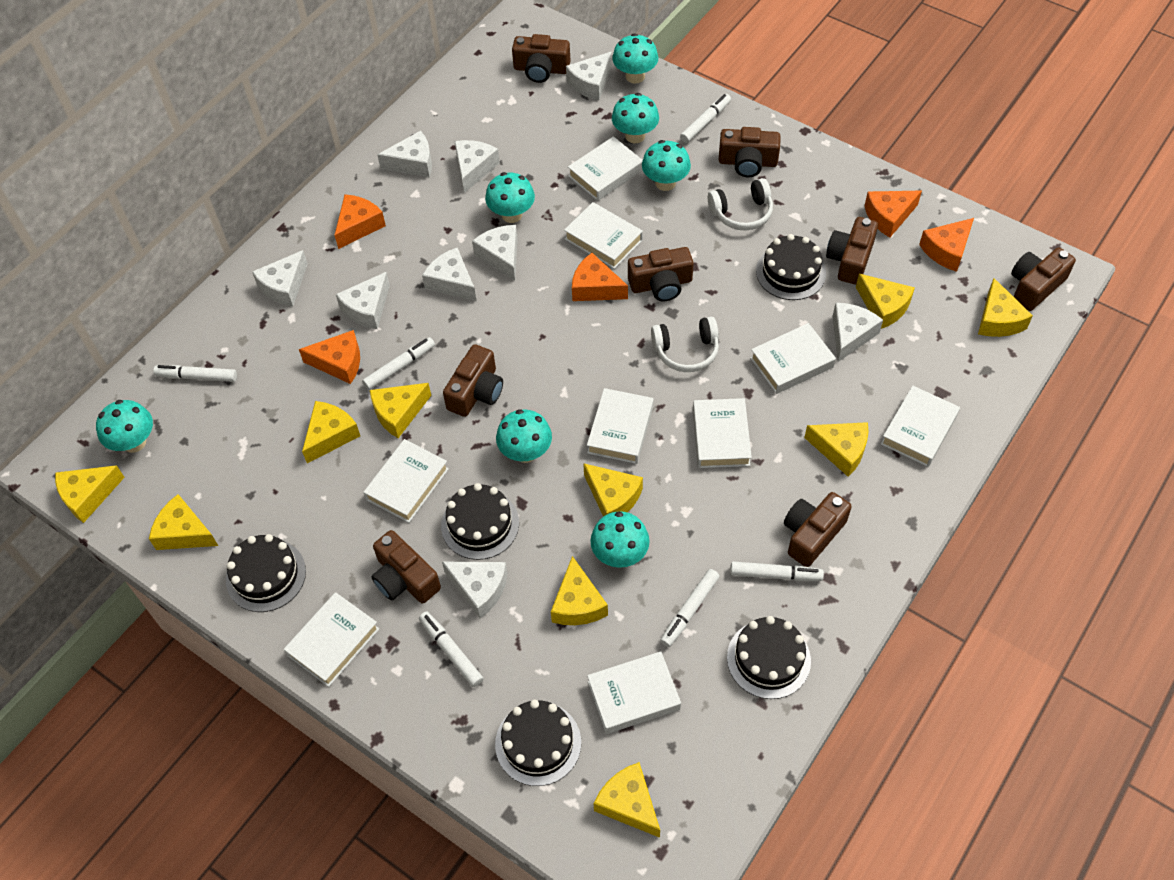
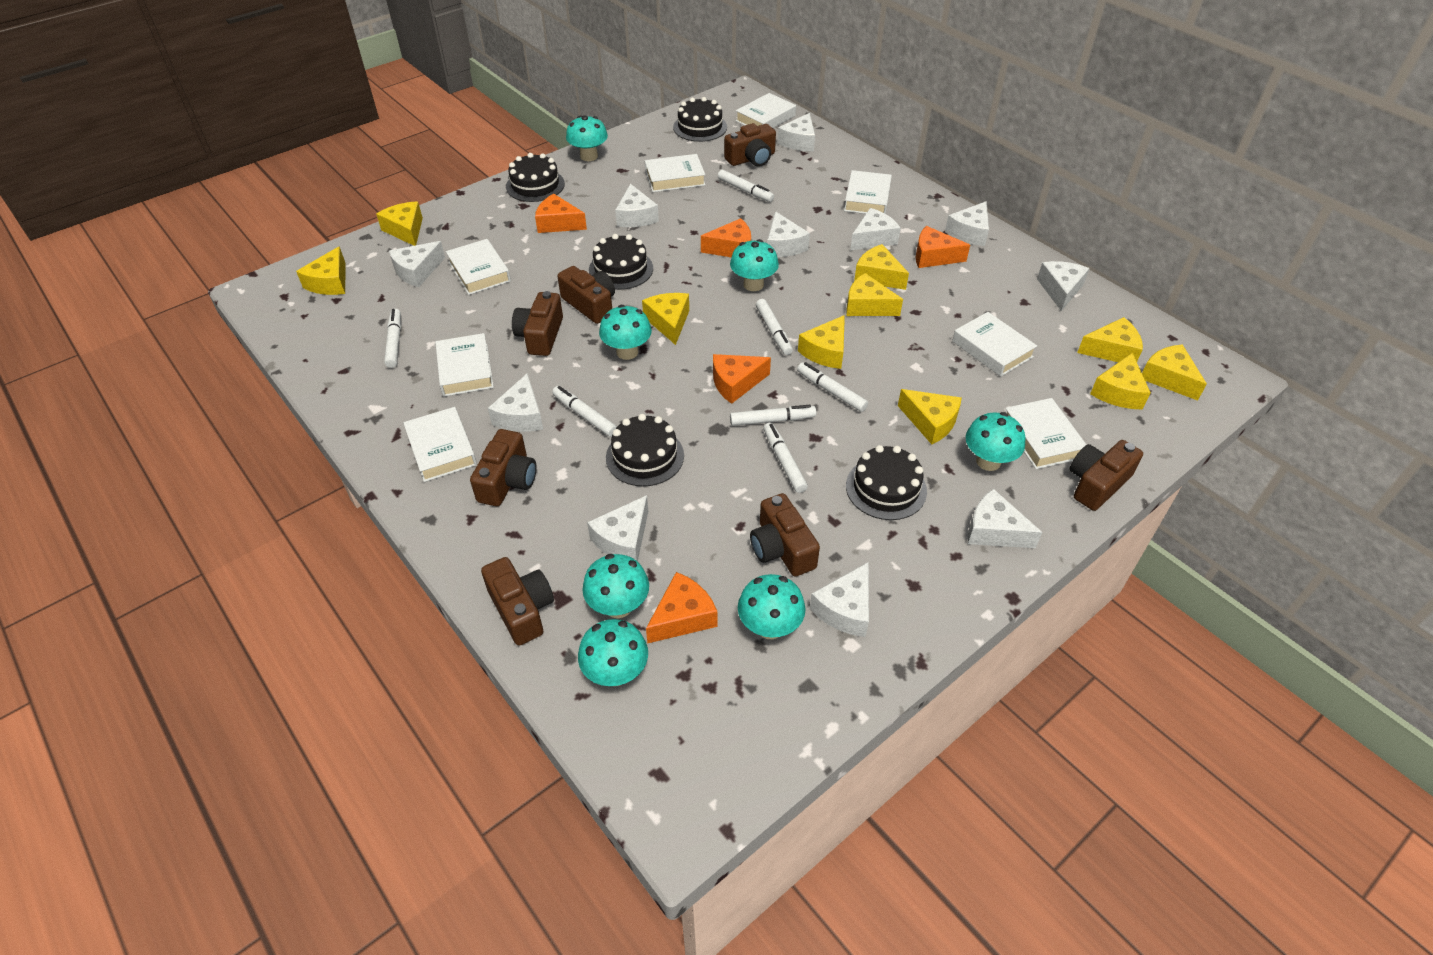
brown camera: 8 -> 7
white book: 9 -> 8
white cheese: 9 -> 11
white headphones: 2 -> 0
white marker: 6 -> 7

